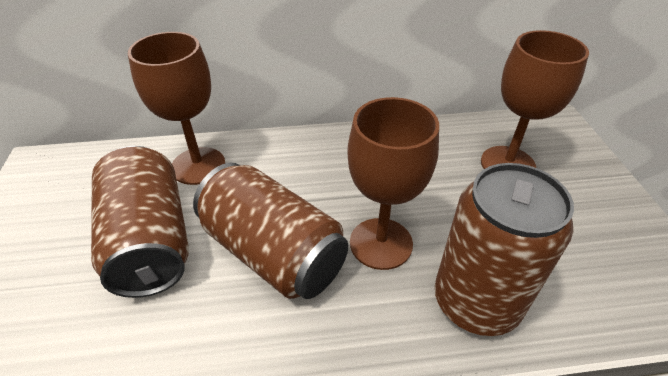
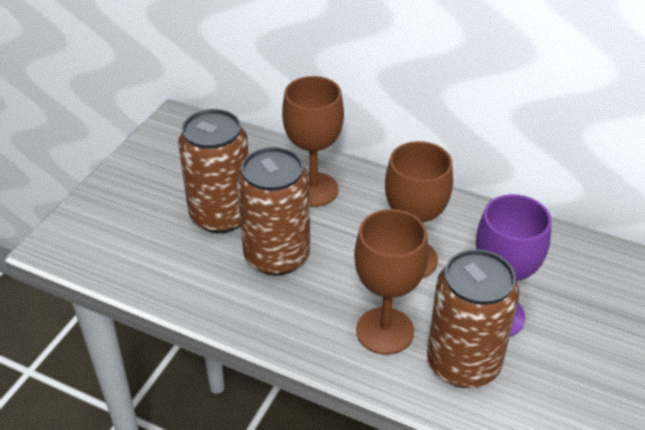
purple goblet: 0 -> 1

